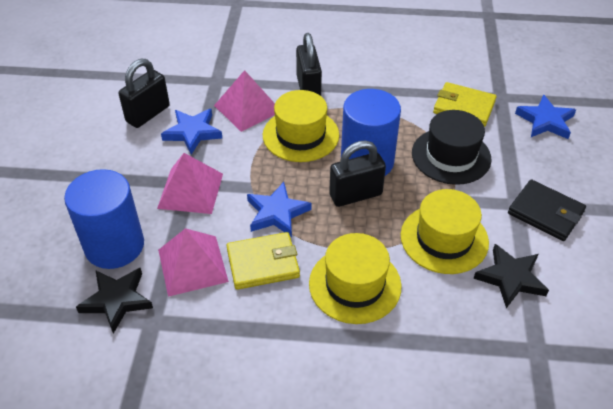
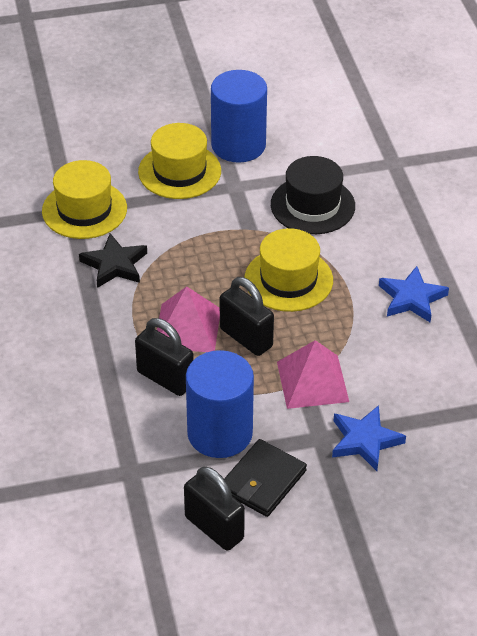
black star: 2 -> 1
blue star: 3 -> 2
pink pyramid: 3 -> 2
yellow wallet: 2 -> 0

